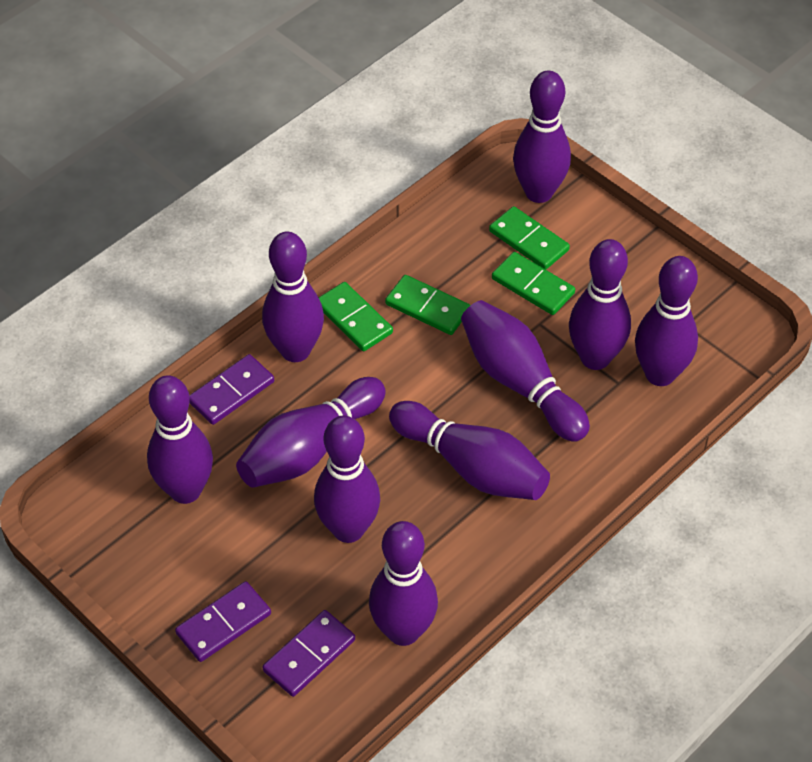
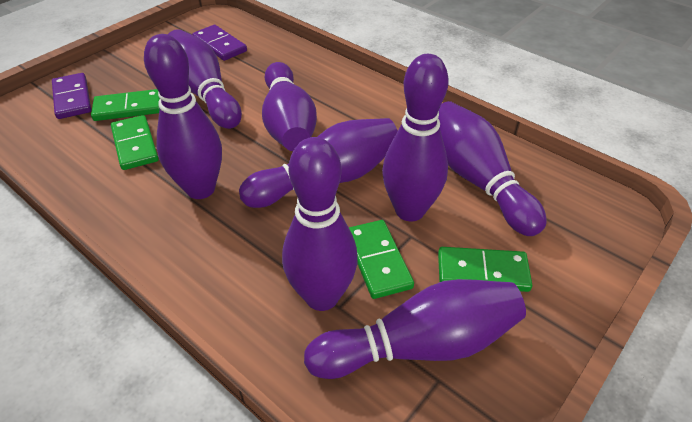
purple bowling pin: 10 -> 8
purple domino: 3 -> 2

